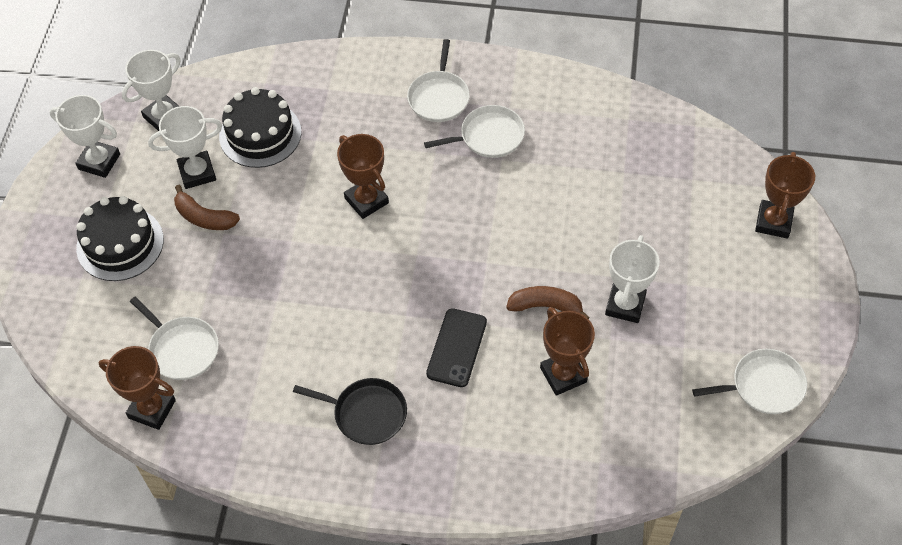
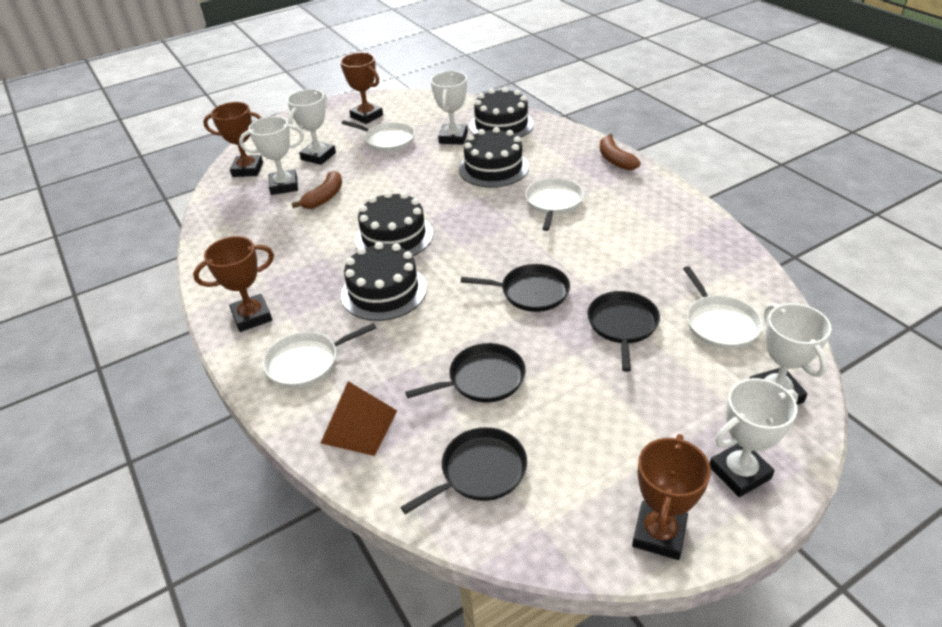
black cake: 2 -> 4
black pan: 1 -> 4
black phone: 1 -> 0
brown pyramid: 0 -> 1
white trophy: 4 -> 5

